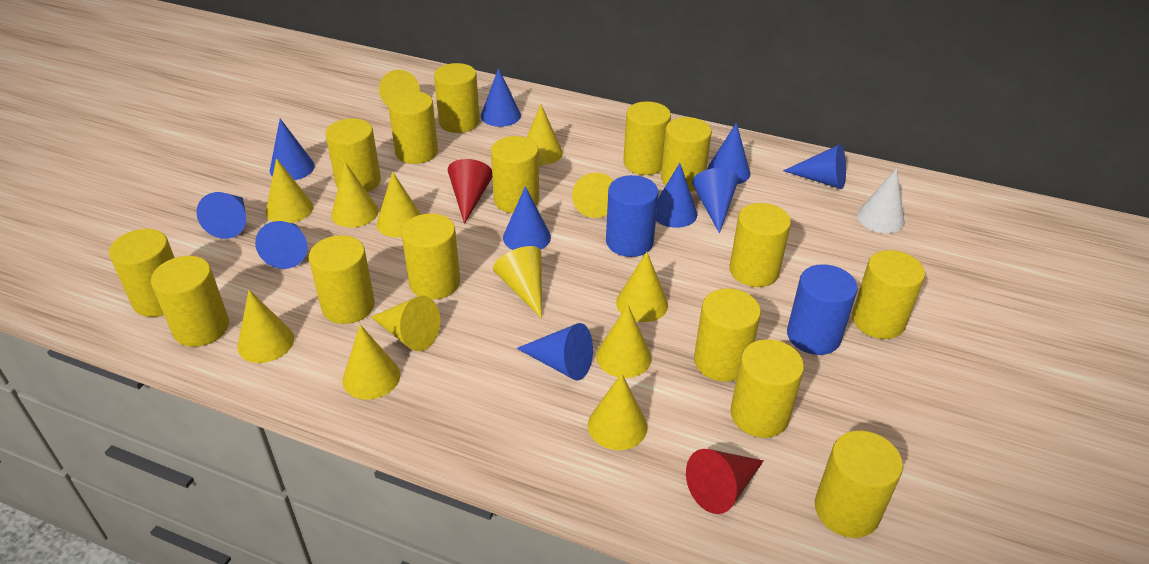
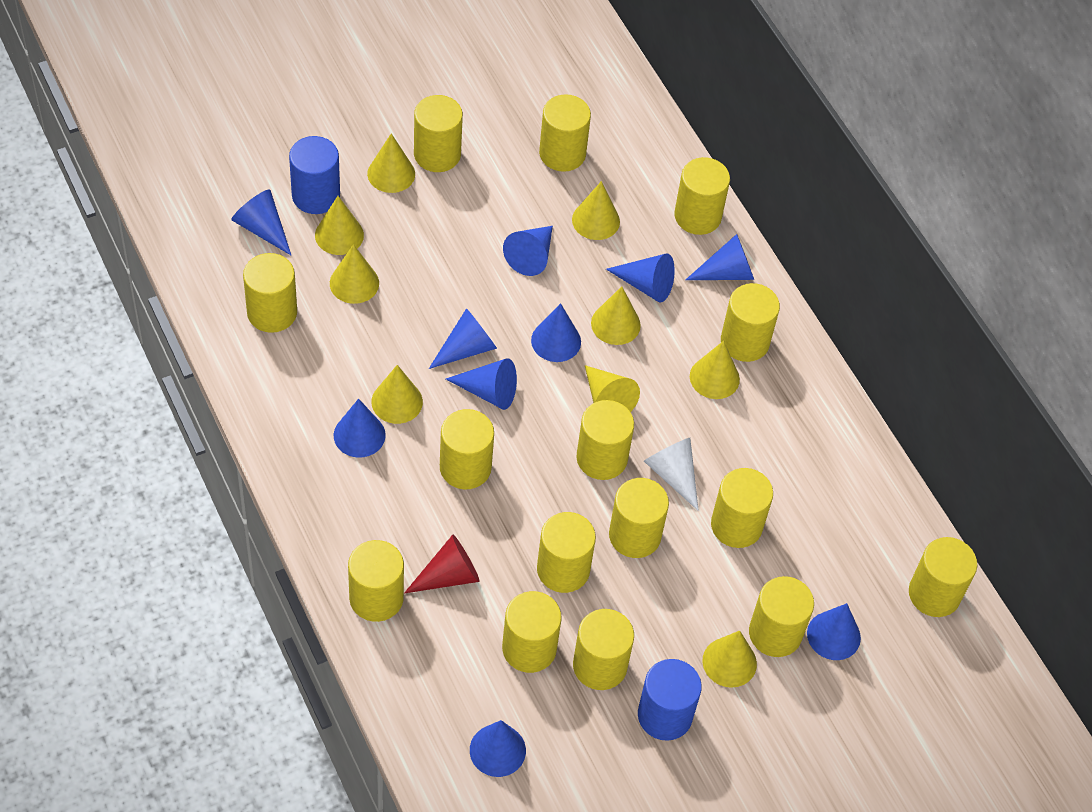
red cone: 2 -> 1
yellow cone: 13 -> 9

